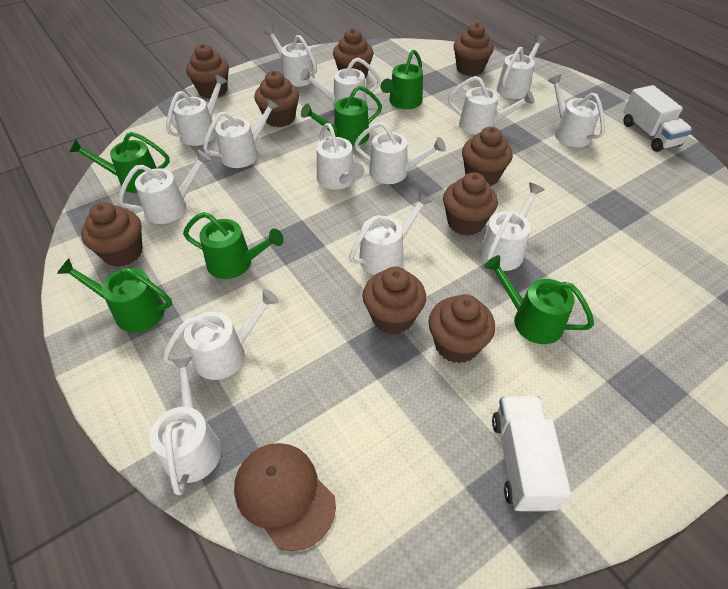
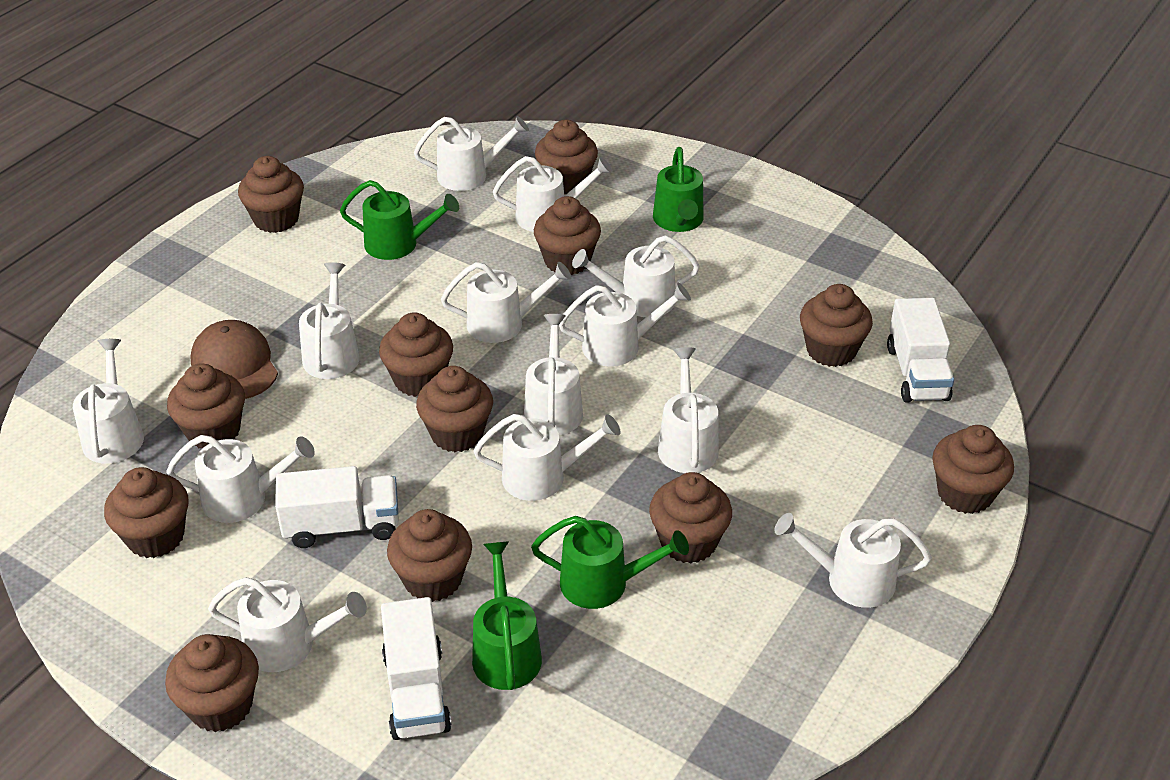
brown cupcake: 9 -> 12
green watering can: 6 -> 4
white truck: 2 -> 3
white watering can: 14 -> 13

